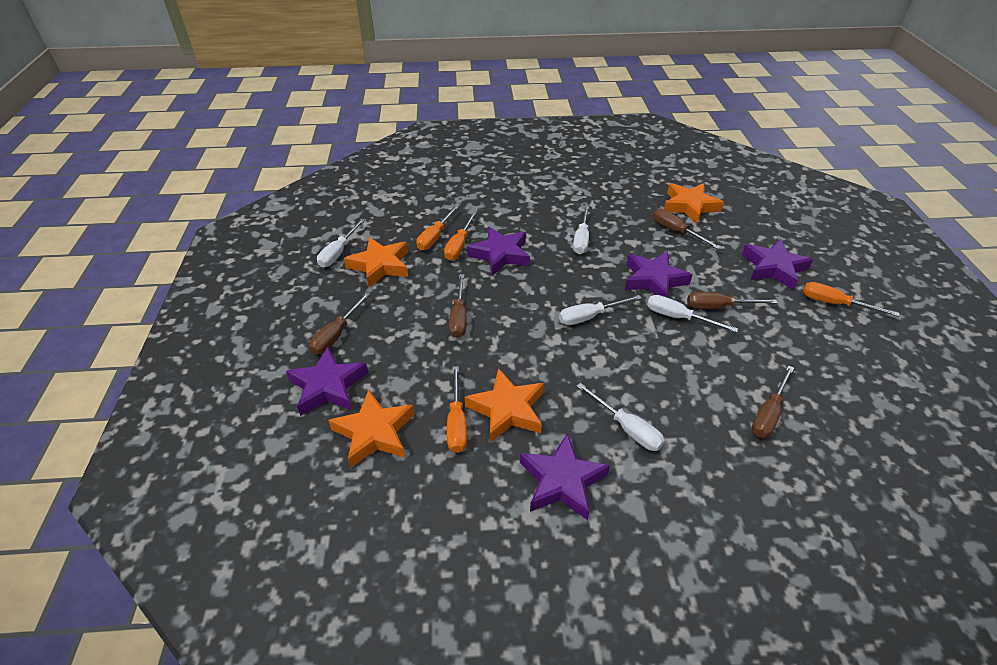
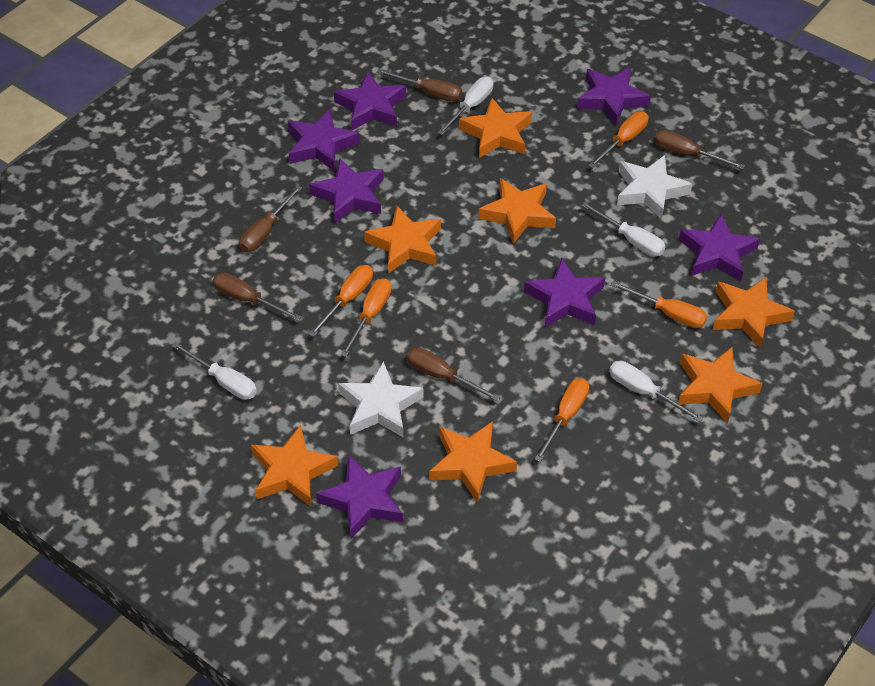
orange screwdriver: 4 -> 5
orange star: 4 -> 7
purple star: 5 -> 7
white screwdriver: 5 -> 4
white star: 0 -> 2

